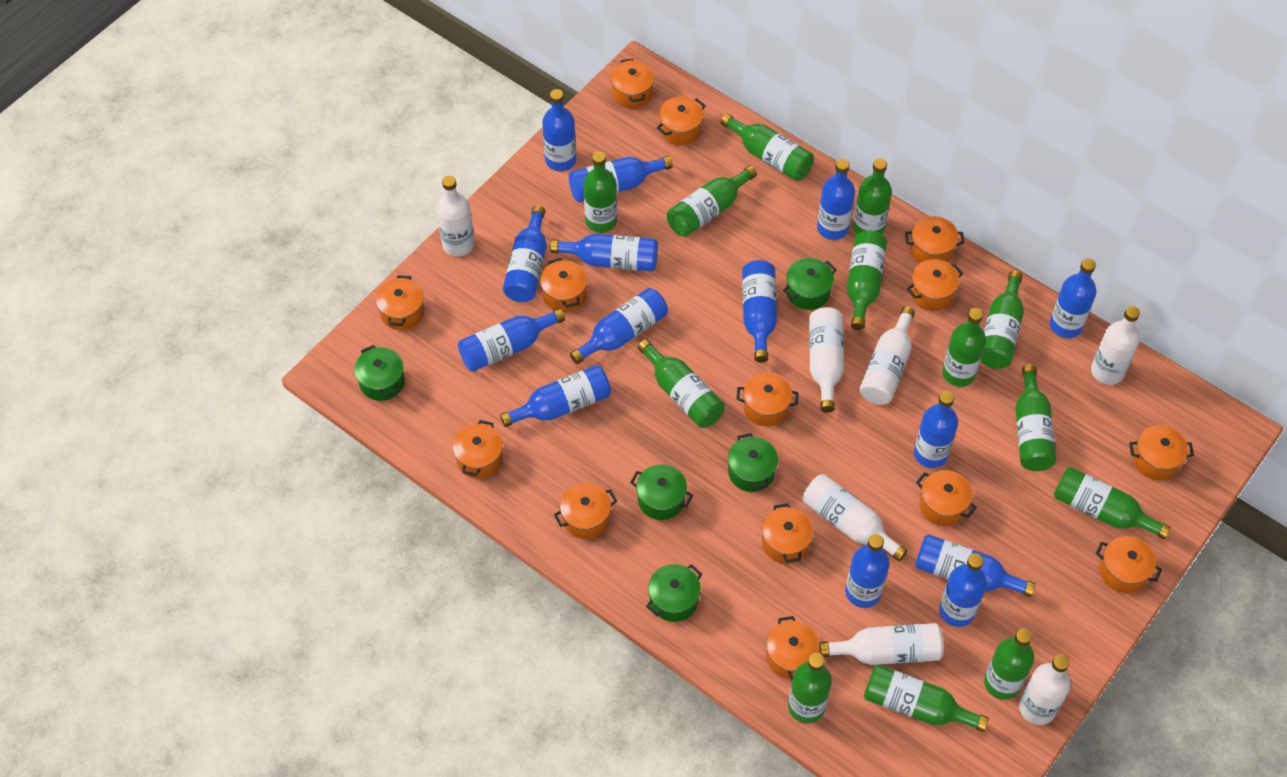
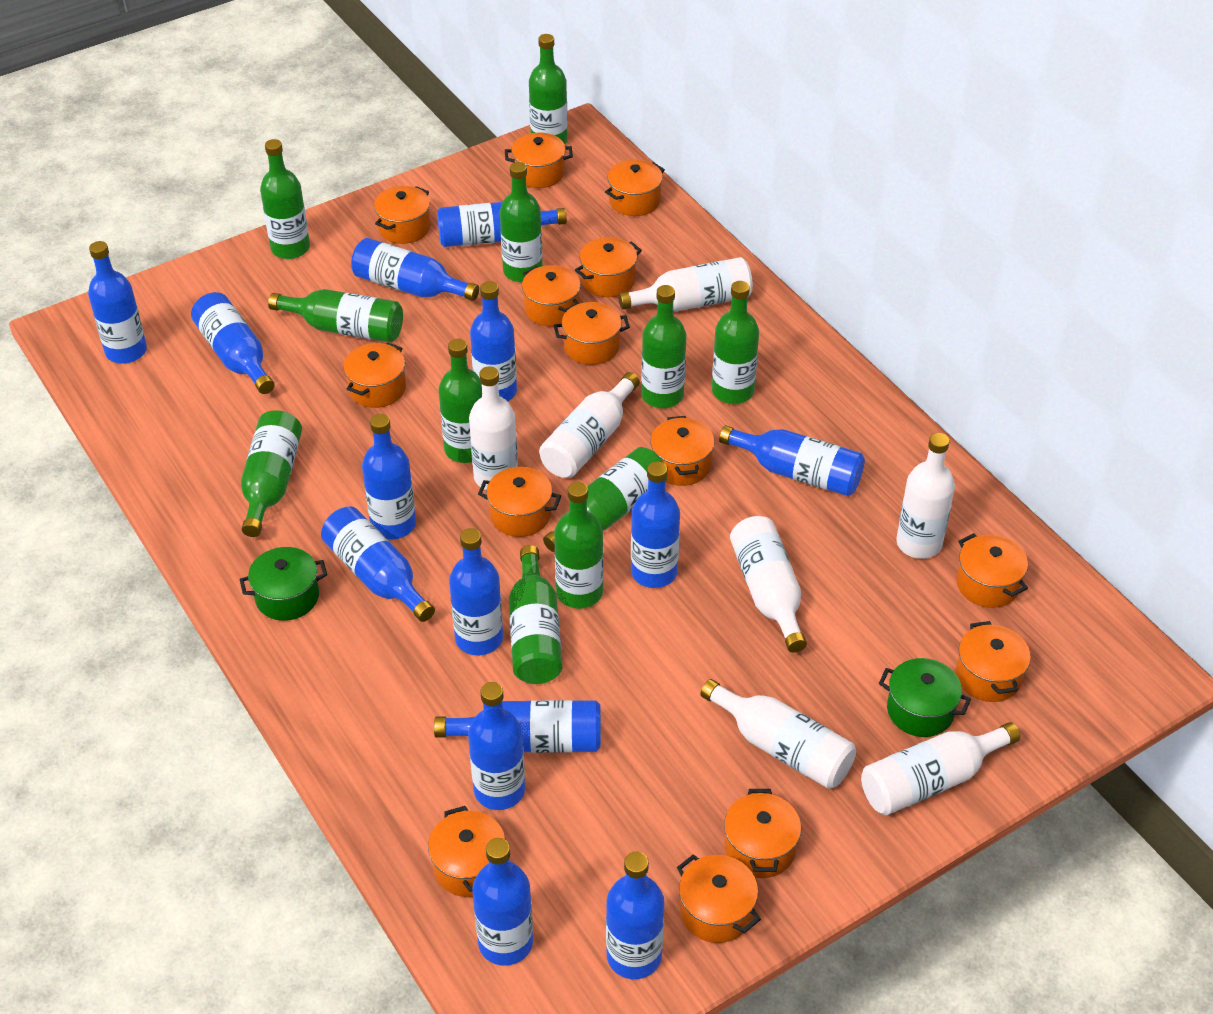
green bottle: 13 -> 11
green pot: 5 -> 2

